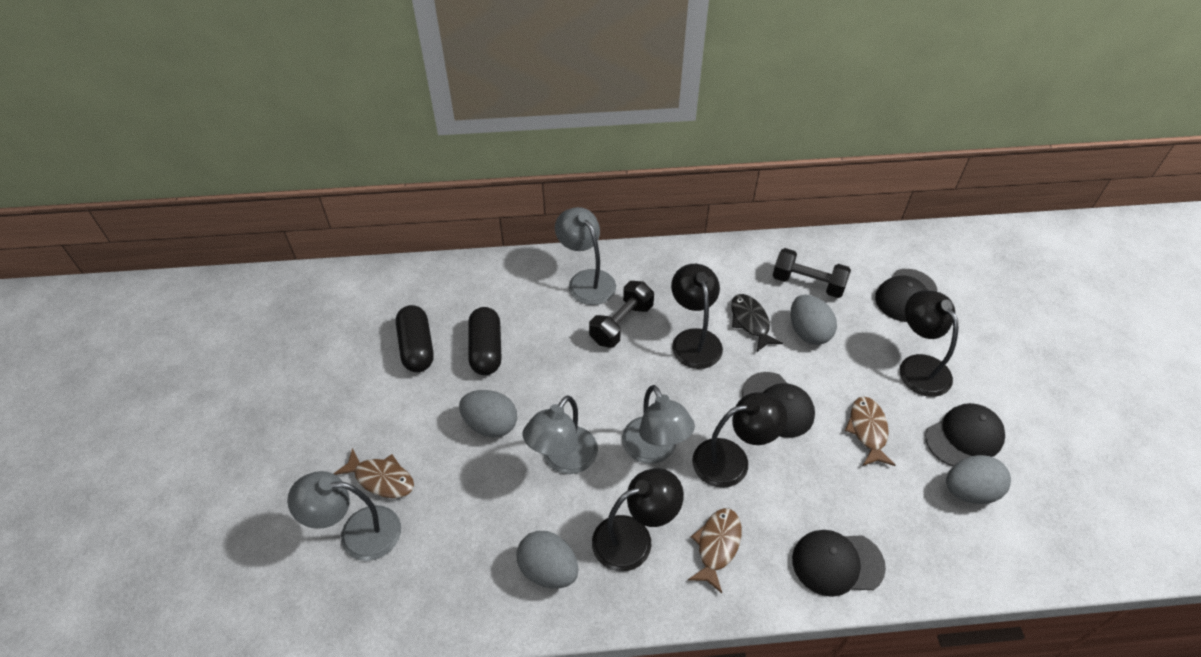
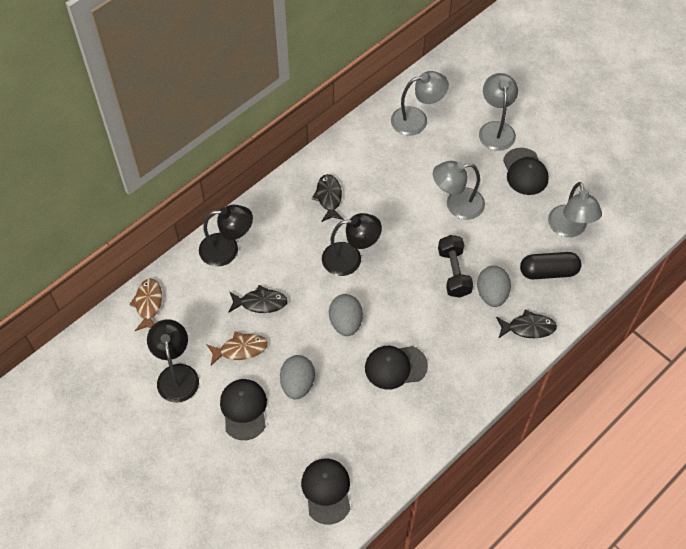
black capsule: 2 -> 1
black dumbbell: 2 -> 1
black fish: 1 -> 3
black lamp: 4 -> 3
brown fish: 3 -> 2
grey egg: 4 -> 3

